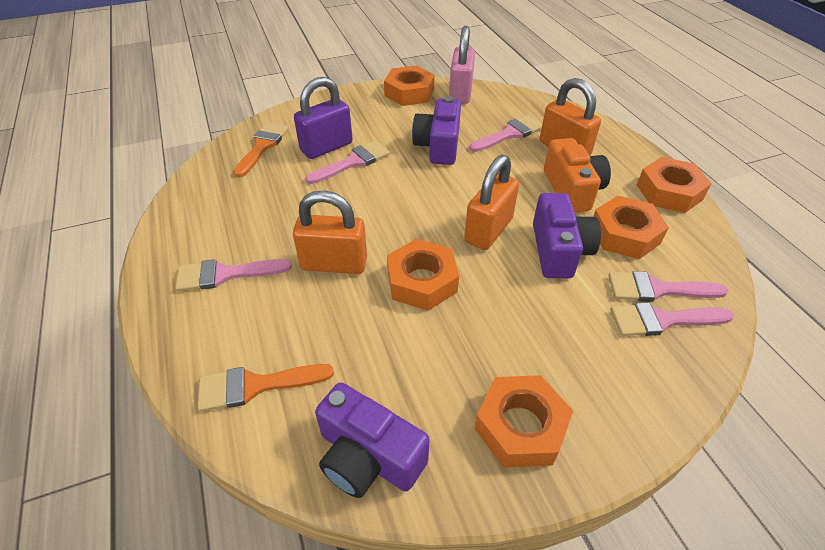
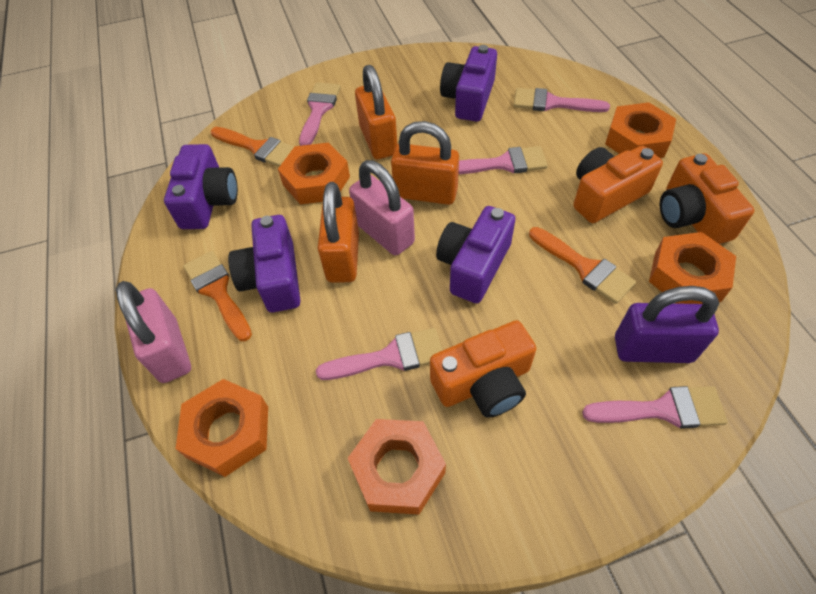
orange brush: 2 -> 3
orange camera: 1 -> 3
pink padlock: 1 -> 2
purple camera: 3 -> 4

